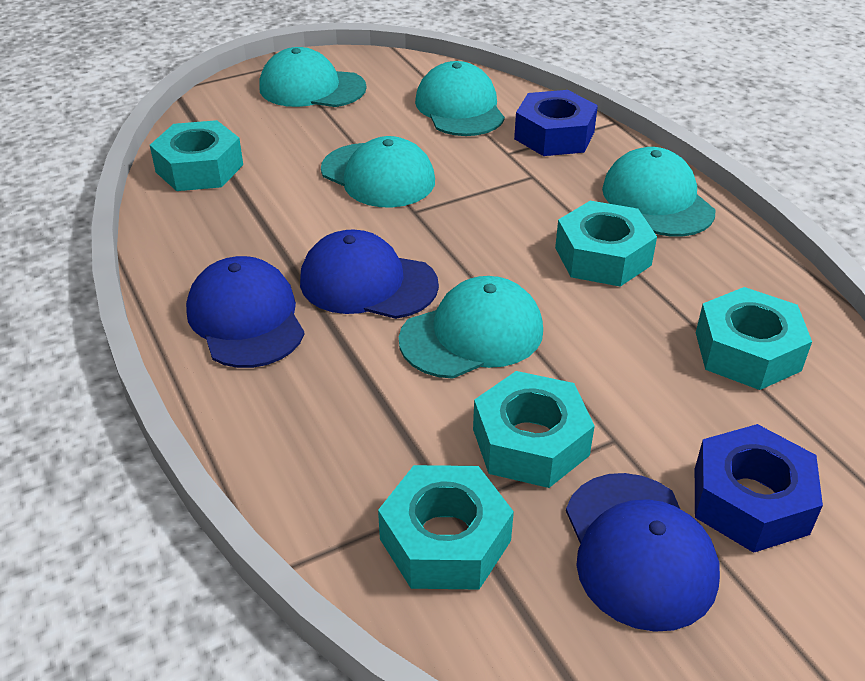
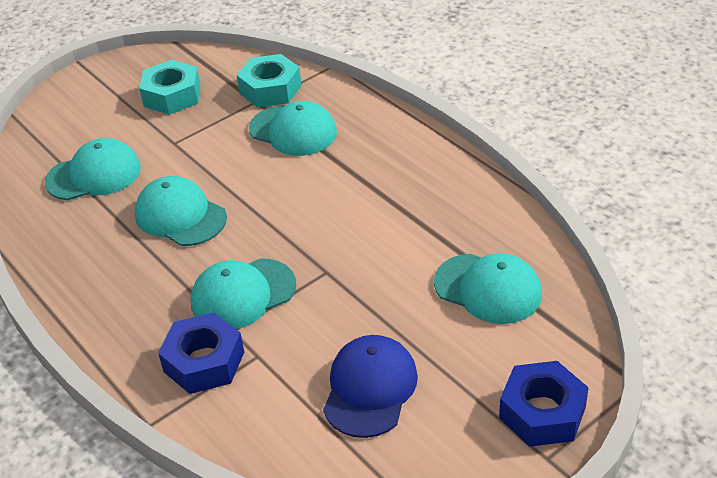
blue cap: 3 -> 1
turquoise nut: 5 -> 2

